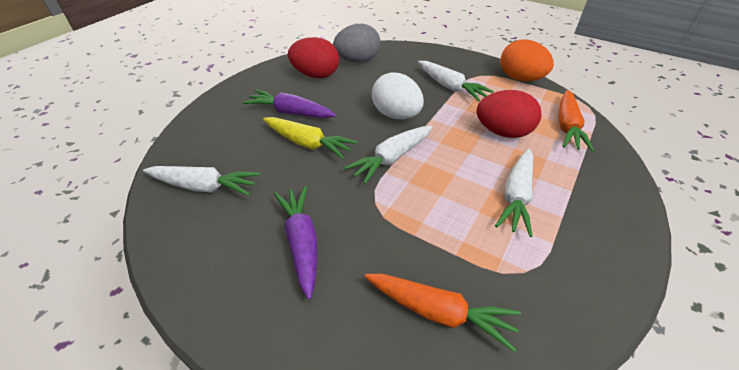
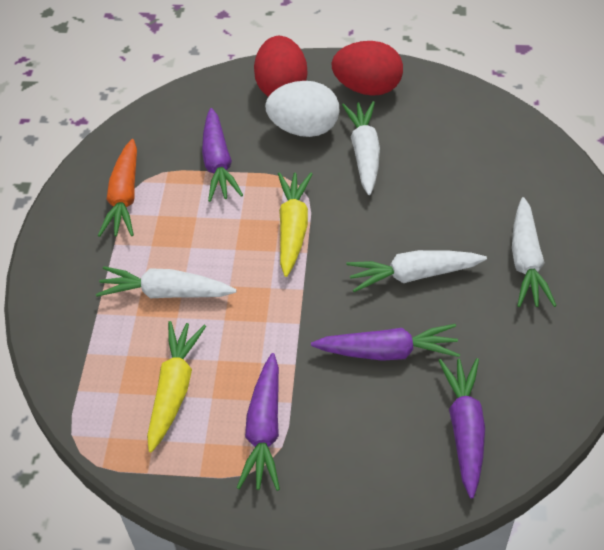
grey egg: 1 -> 0
orange carrot: 2 -> 1
orange egg: 1 -> 0
purple carrot: 2 -> 4
yellow carrot: 1 -> 2

